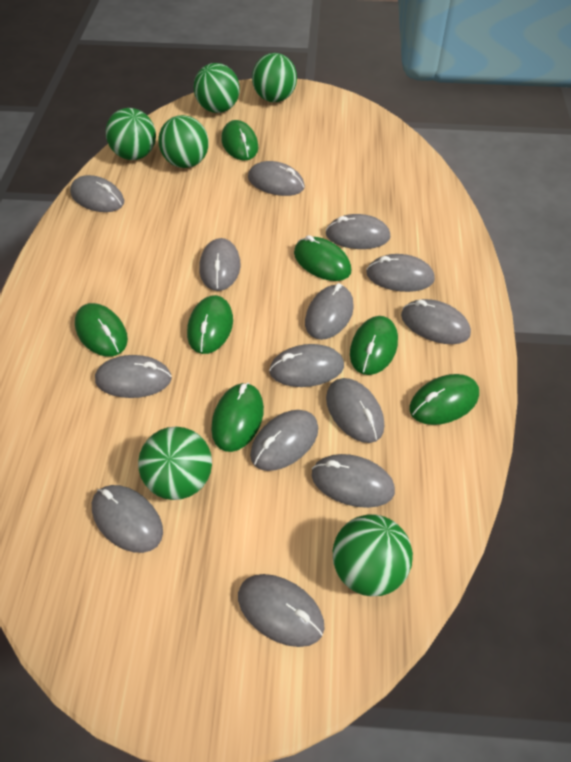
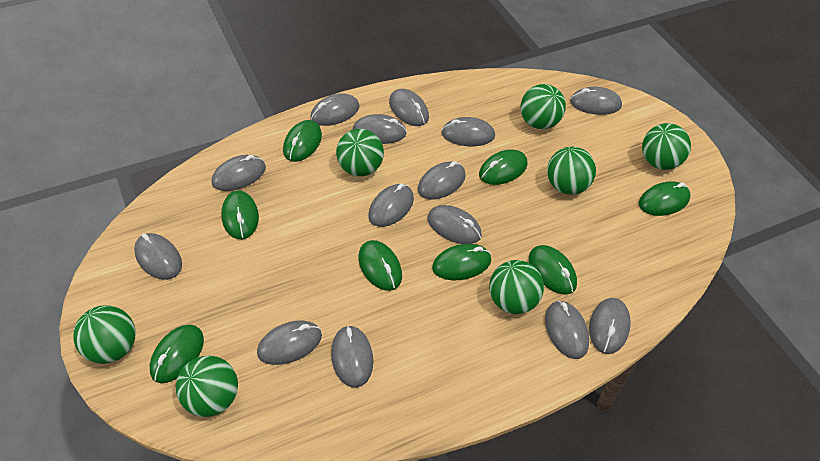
green ball: 6 -> 7
green mouse: 7 -> 8

